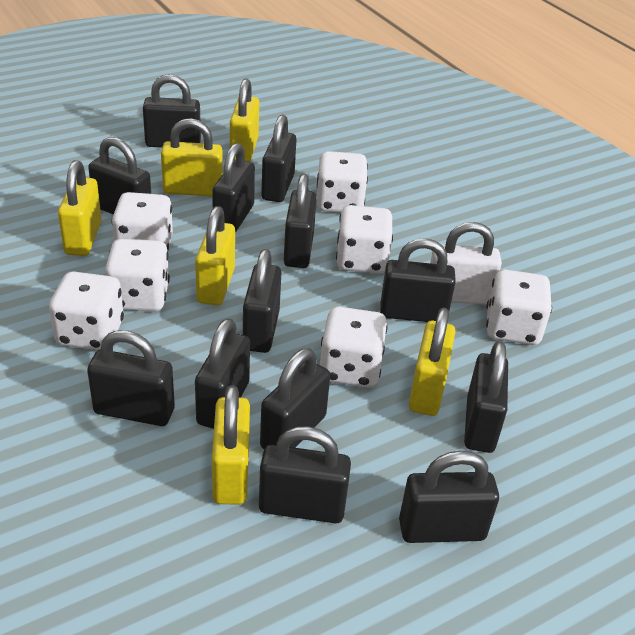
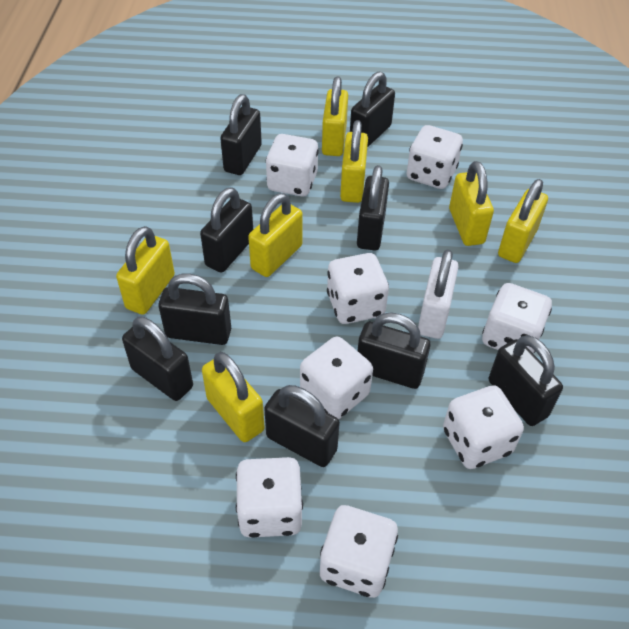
black padlock: 13 -> 9
white dice: 7 -> 8
yellow padlock: 6 -> 7

